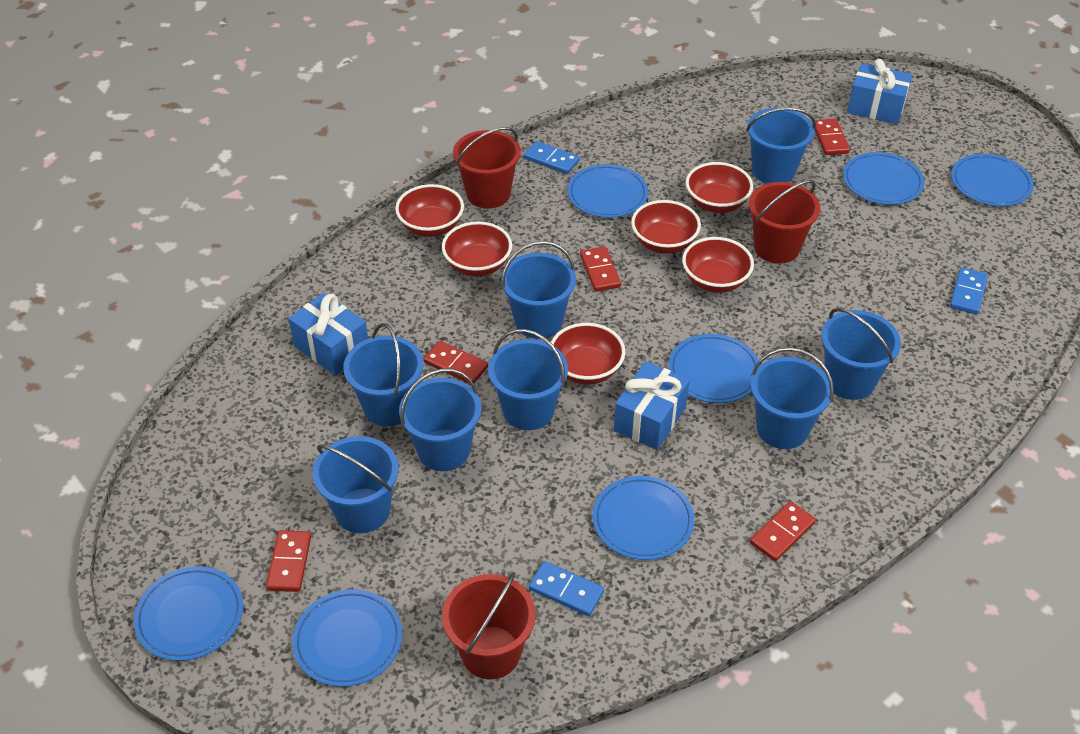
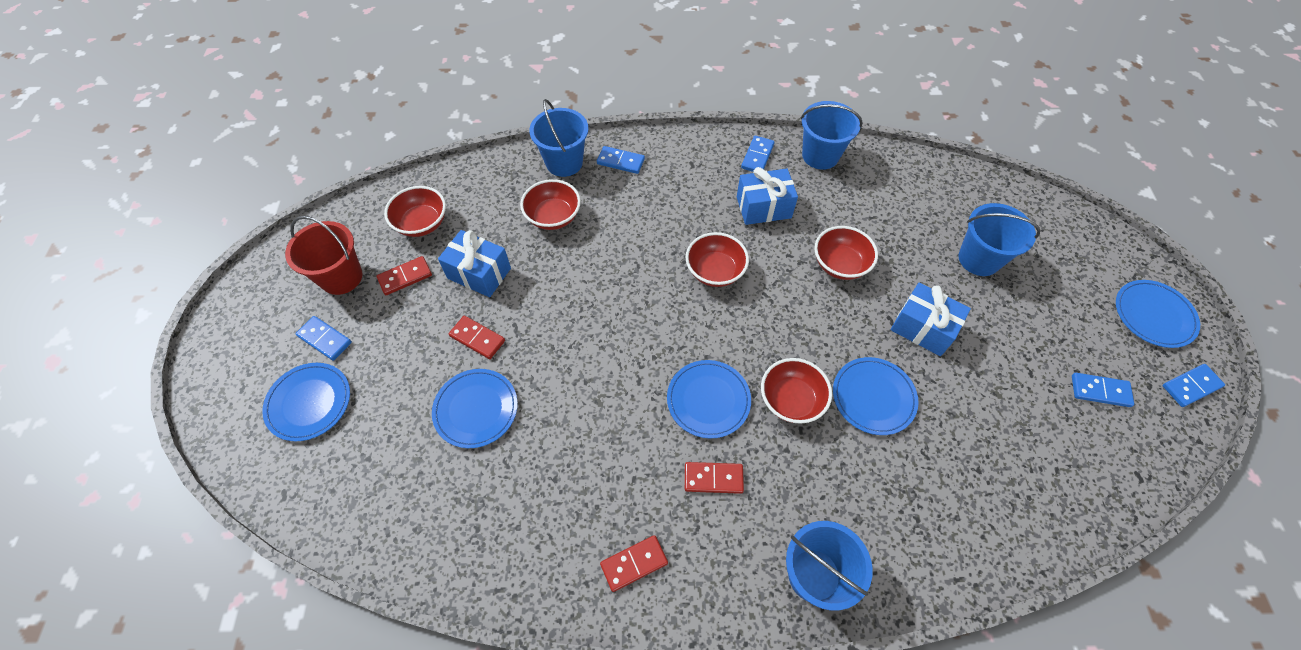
blue bucket: 8 -> 4
blue domino: 3 -> 5
blue plate: 7 -> 5
red bowl: 6 -> 5
red bucket: 3 -> 1
red domino: 5 -> 4

